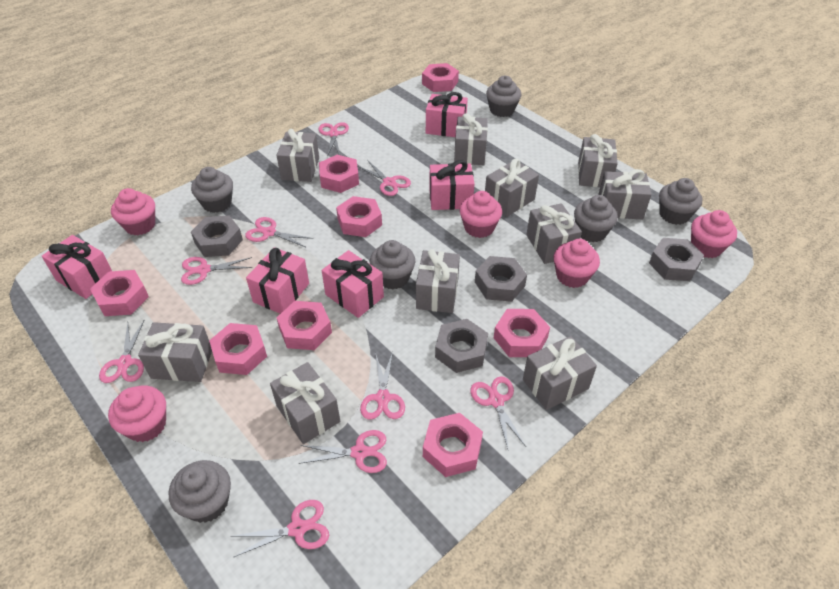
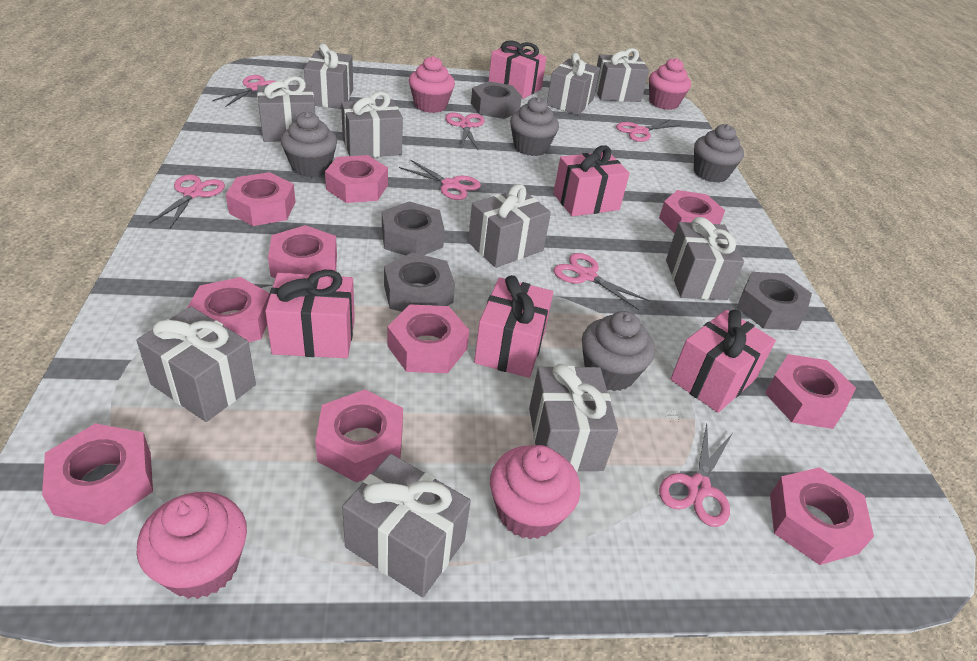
grey cupcake: 6 -> 4
pink cupcake: 5 -> 4
pink nut: 8 -> 10
pink scissors: 9 -> 7

